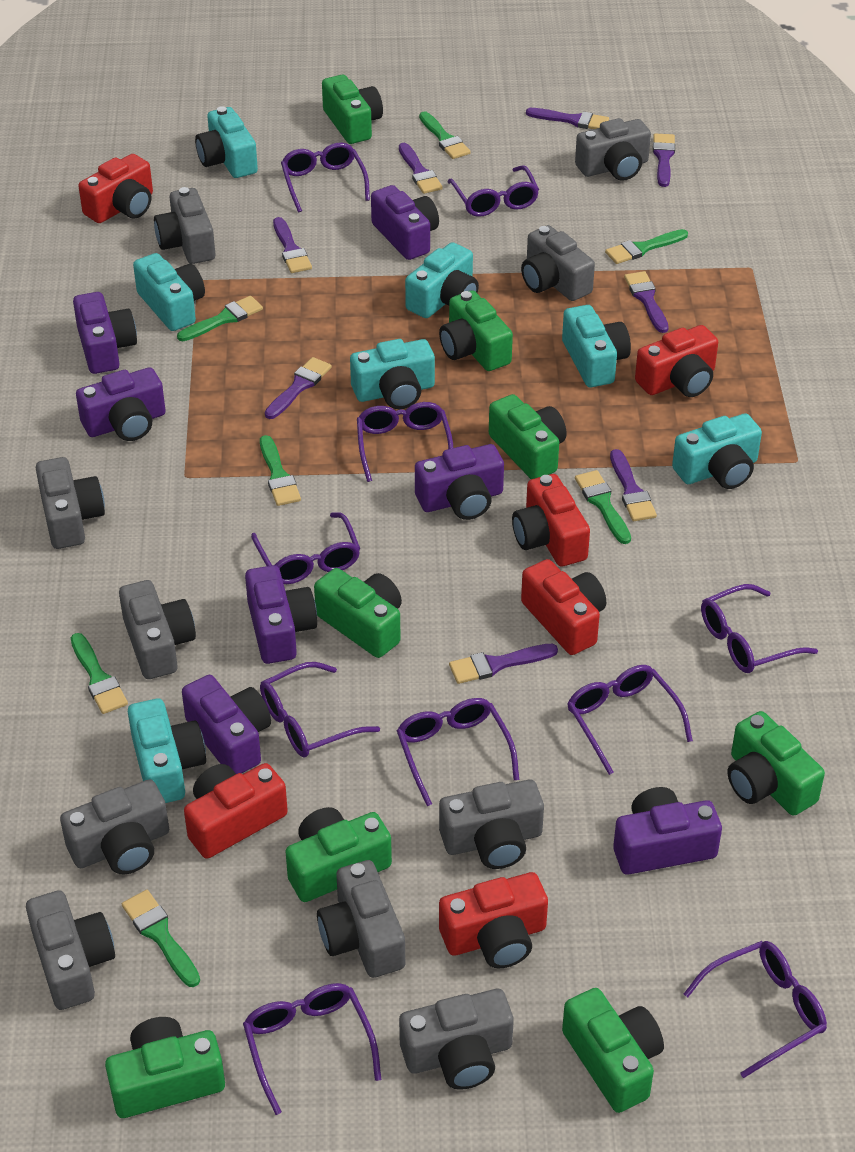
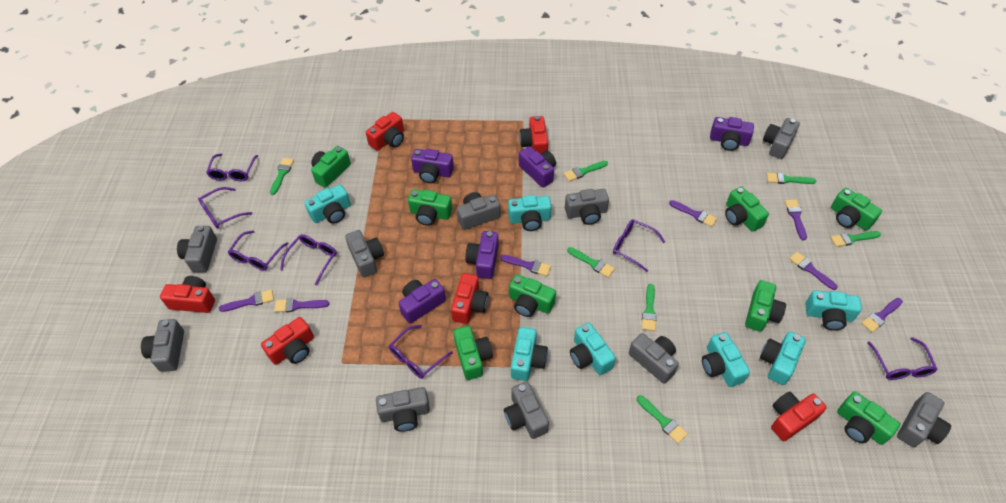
purple brush: 8 -> 7
purple camera: 7 -> 5
purple glasses: 10 -> 7

